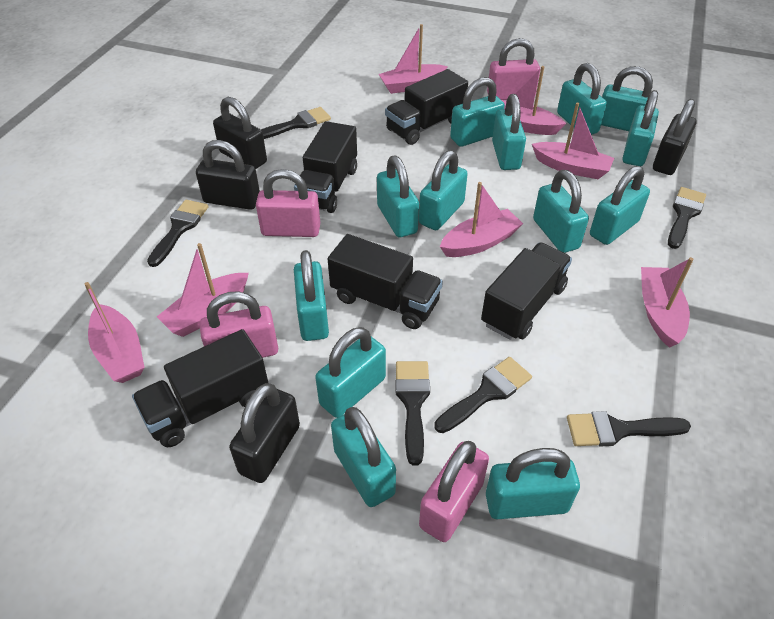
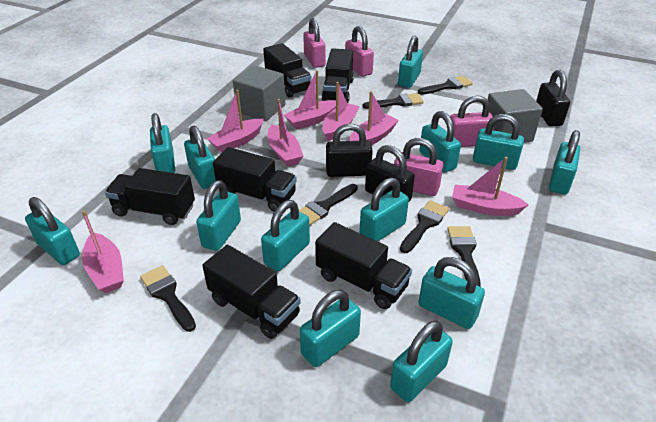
black padlock: 4 -> 3
black truck: 5 -> 6
grey cube: 0 -> 2

